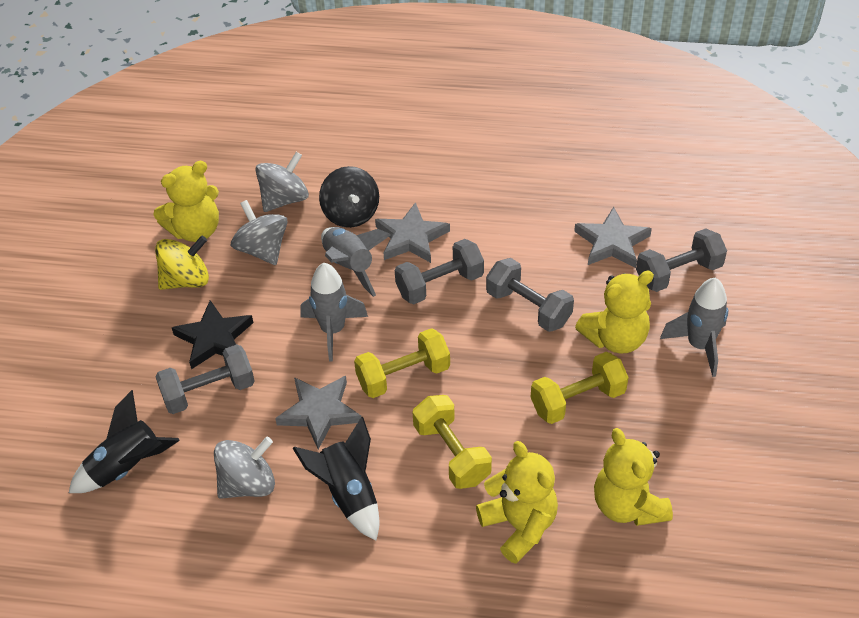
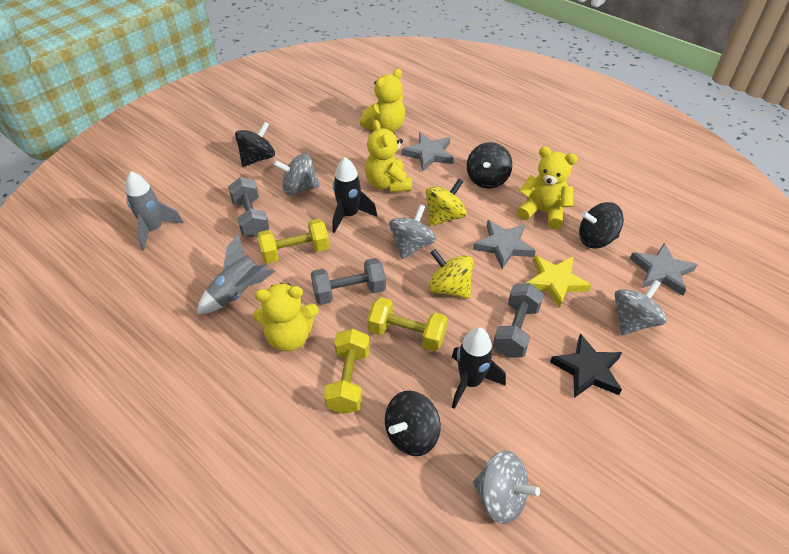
black spinning top: 1 -> 4
grey dumbbell: 4 -> 3
grey rocket: 3 -> 2
grey spinning top: 3 -> 4
yellow spinning top: 1 -> 2
yellow star: 0 -> 1

